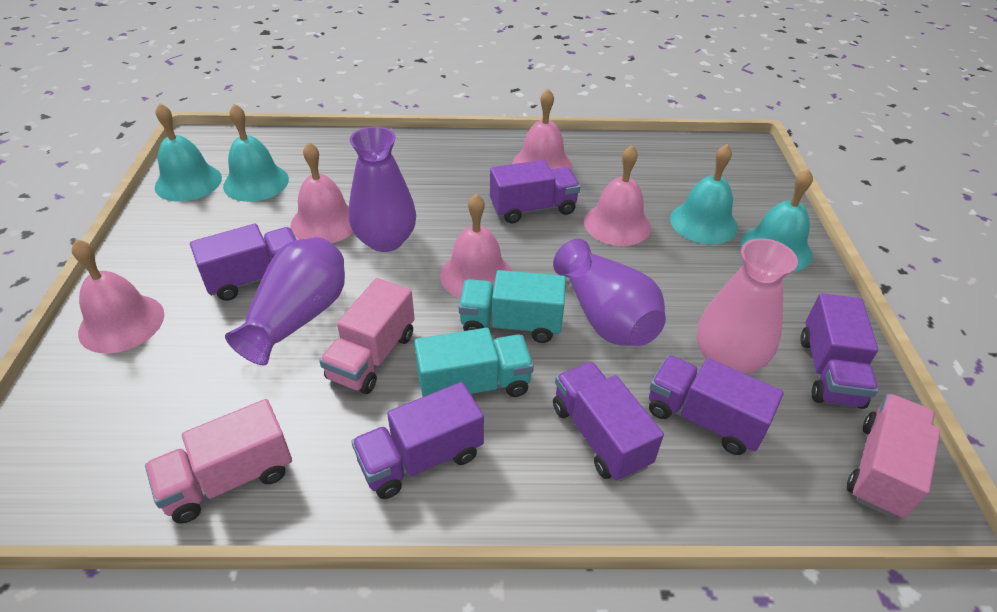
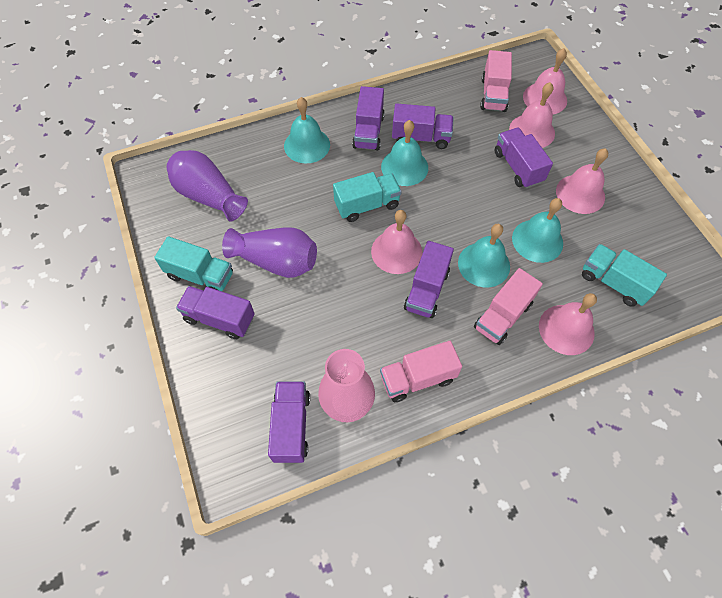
purple vase: 3 -> 2
turquoise truck: 2 -> 3

